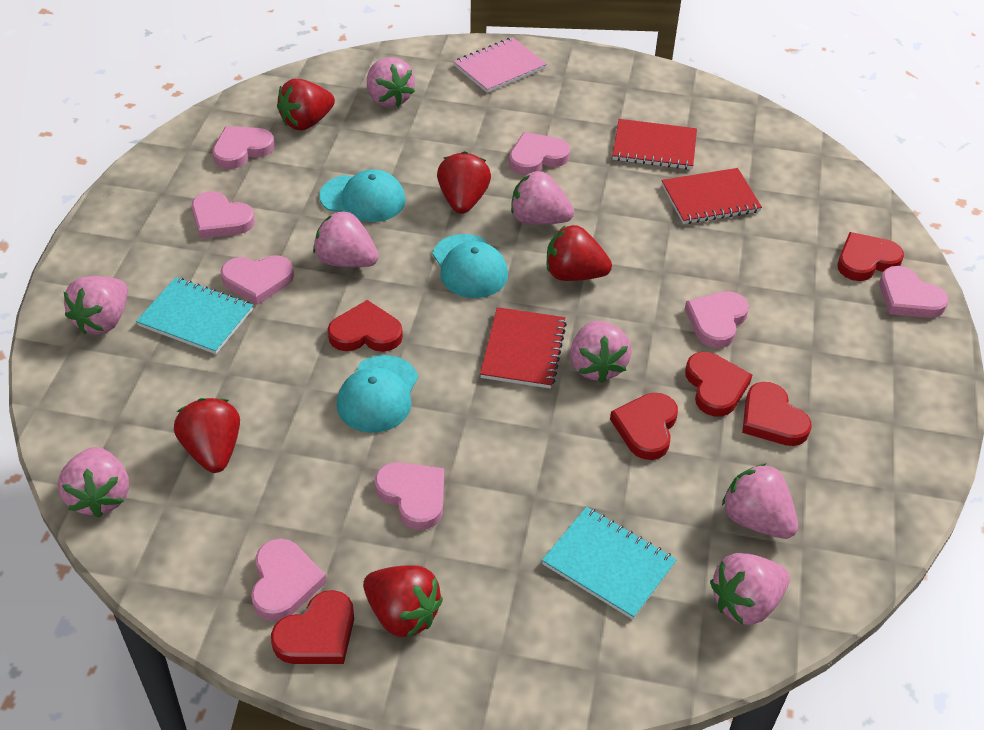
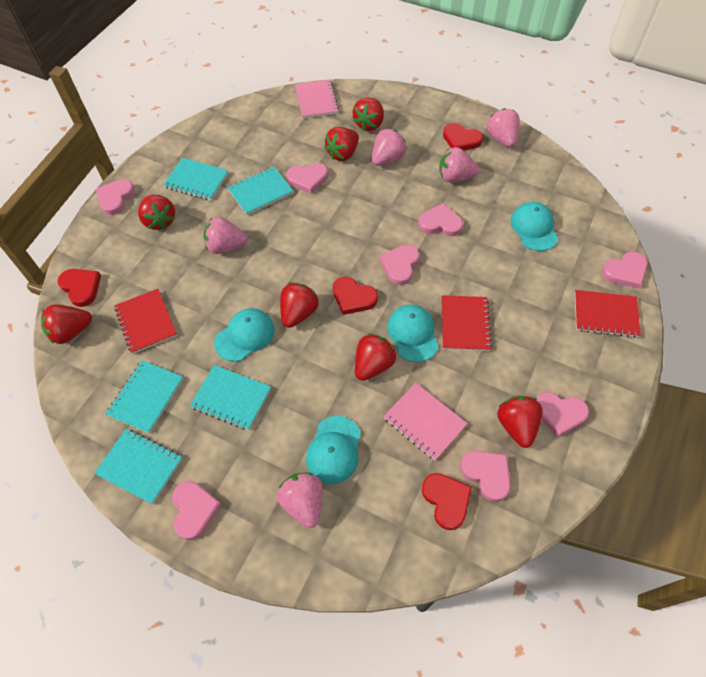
pink notebook: 1 -> 2
pink strawberry: 8 -> 5
red heart: 6 -> 4
red strawberry: 5 -> 7
turquoise cap: 3 -> 4
turquoise notebook: 2 -> 5

